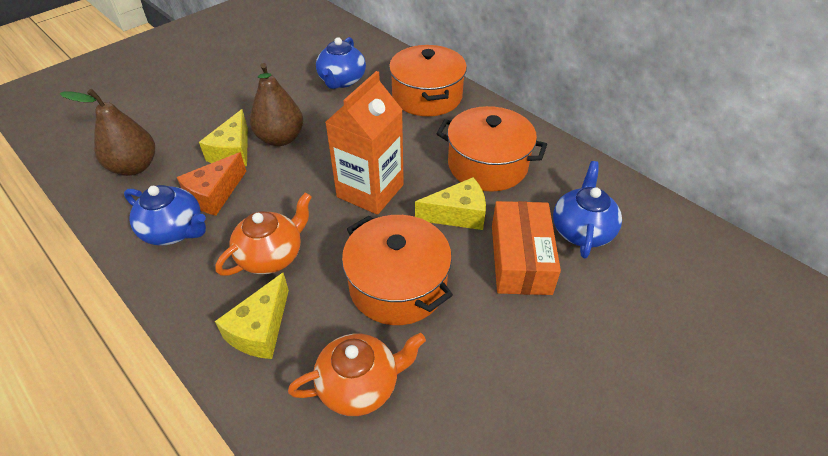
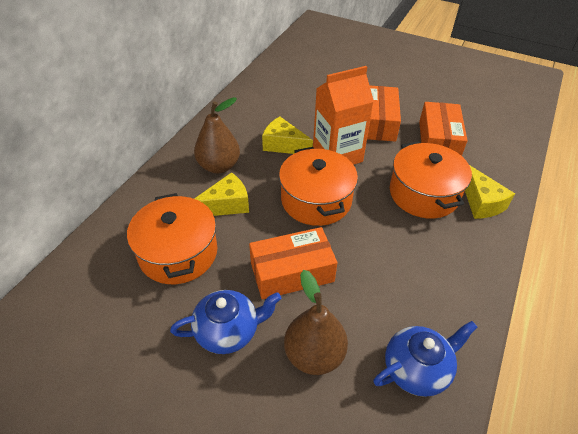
blue teapot: 3 -> 2
orange box: 1 -> 3
orange cheese: 1 -> 0
orange teapot: 2 -> 0

